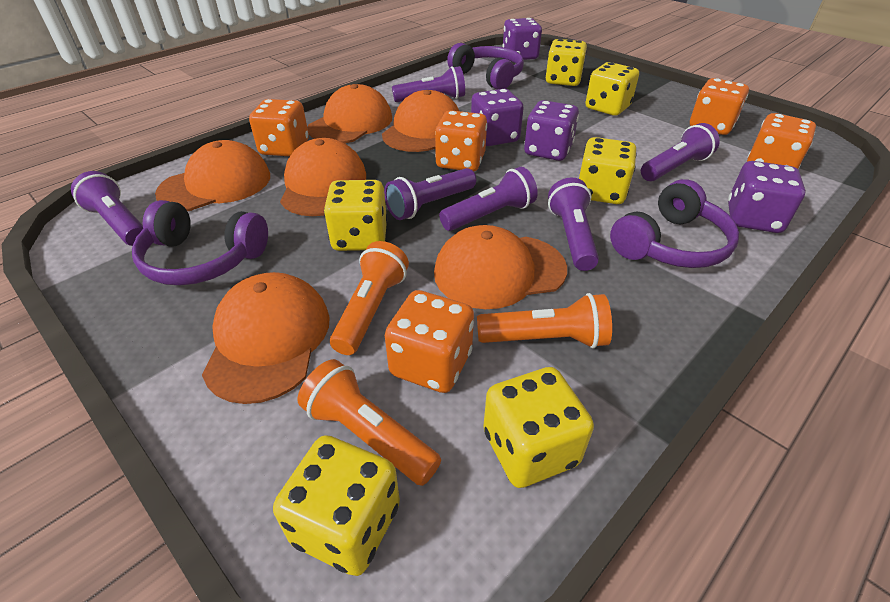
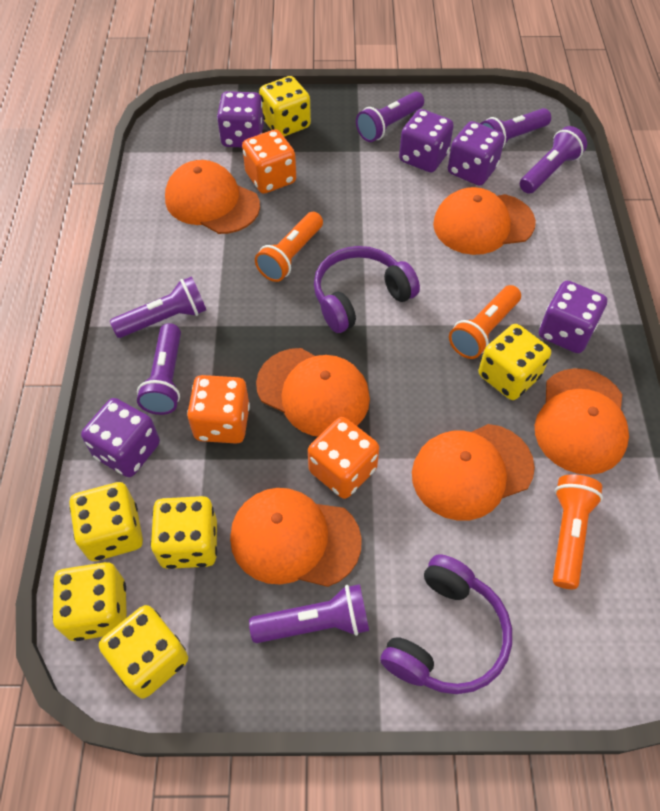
orange dice: 5 -> 3
purple dice: 4 -> 5
purple headphones: 3 -> 2

